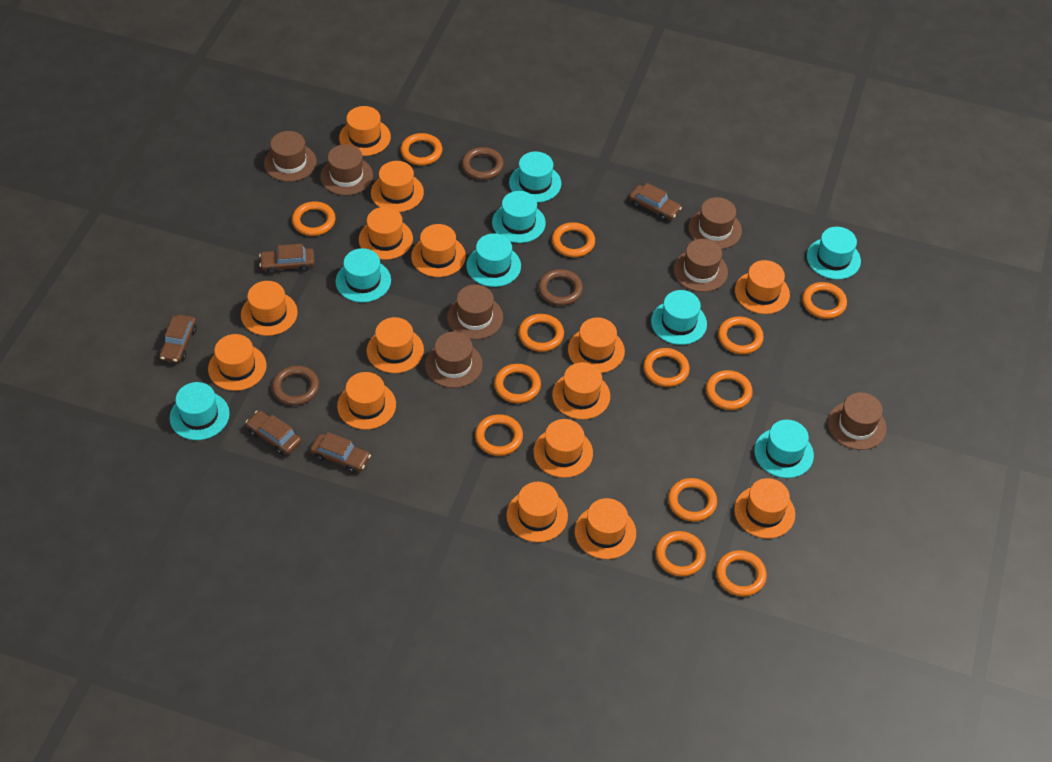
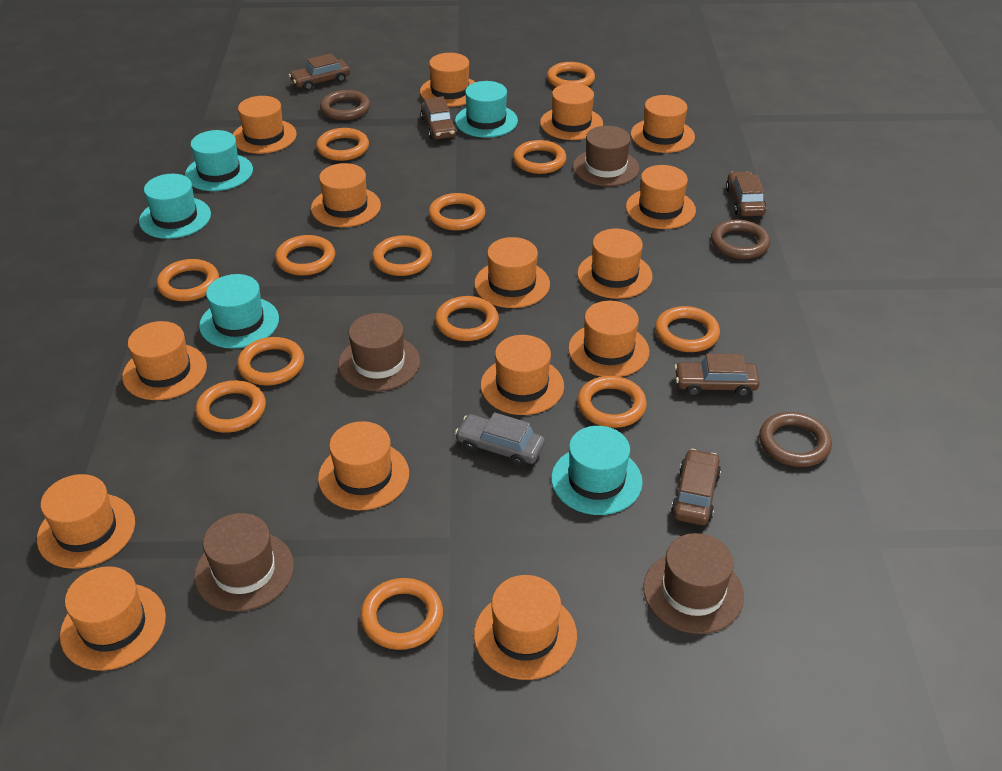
brown hat: 7 -> 4
grey car: 0 -> 1
turquoise hat: 8 -> 5

